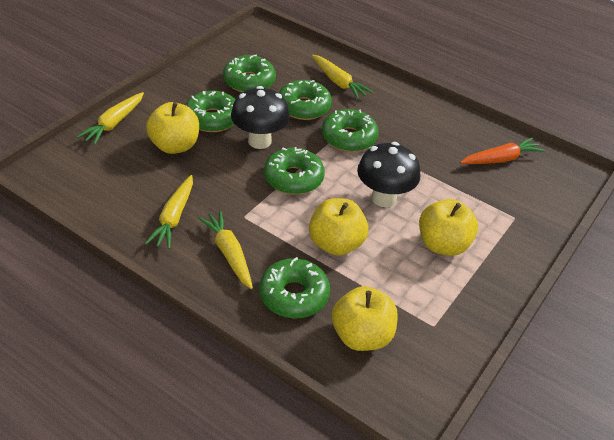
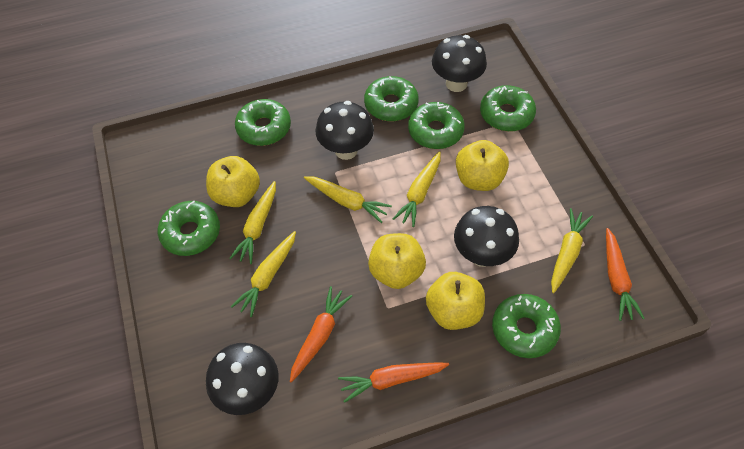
black mushroom: 2 -> 4
orange carrot: 1 -> 3
yellow carrot: 4 -> 5

